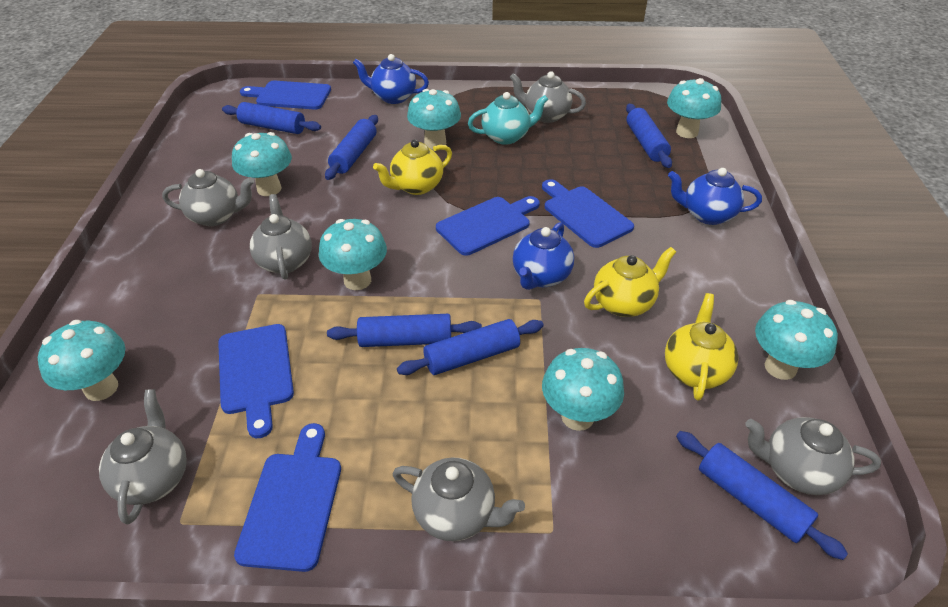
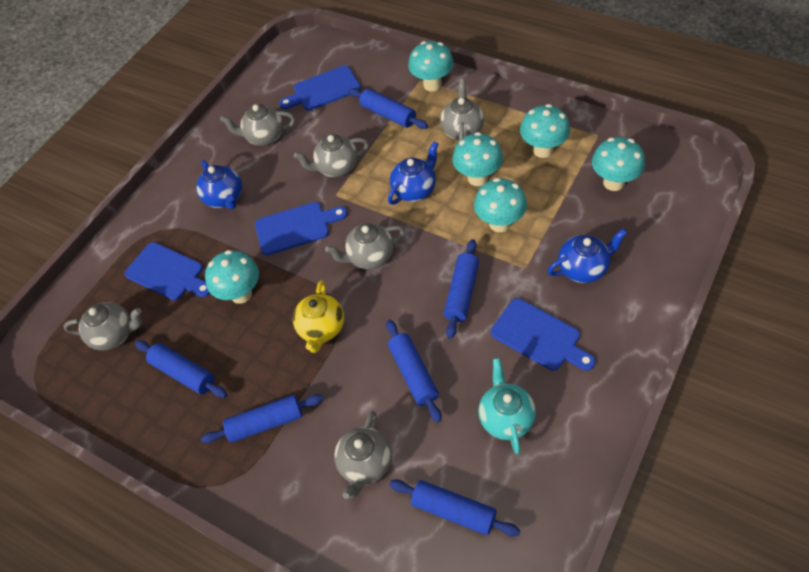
blue cutting board: 5 -> 4
turquoise mushroom: 7 -> 6
yellow teapot: 3 -> 1

